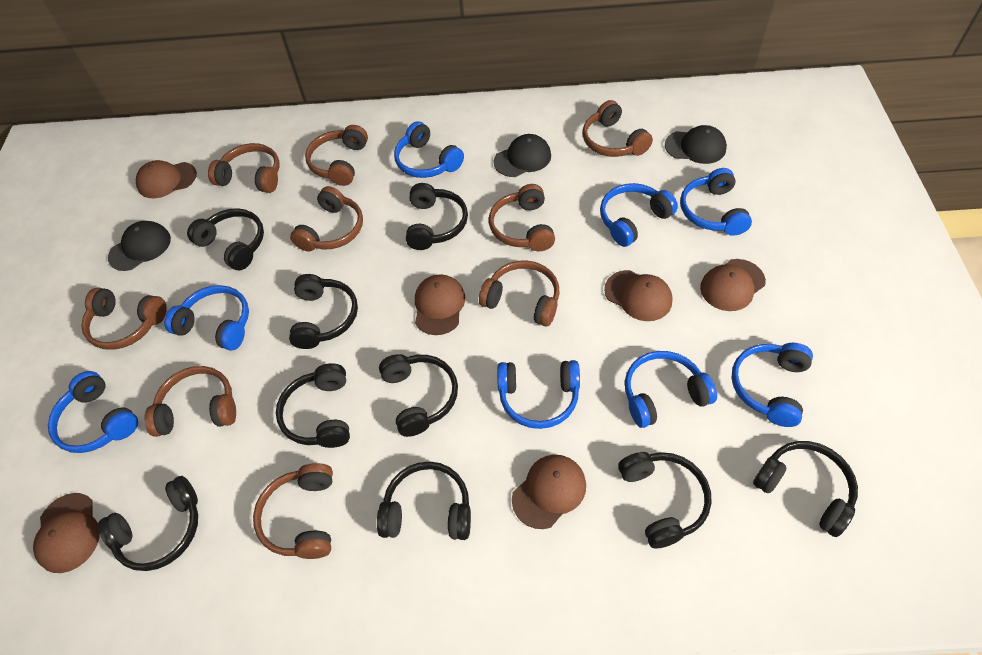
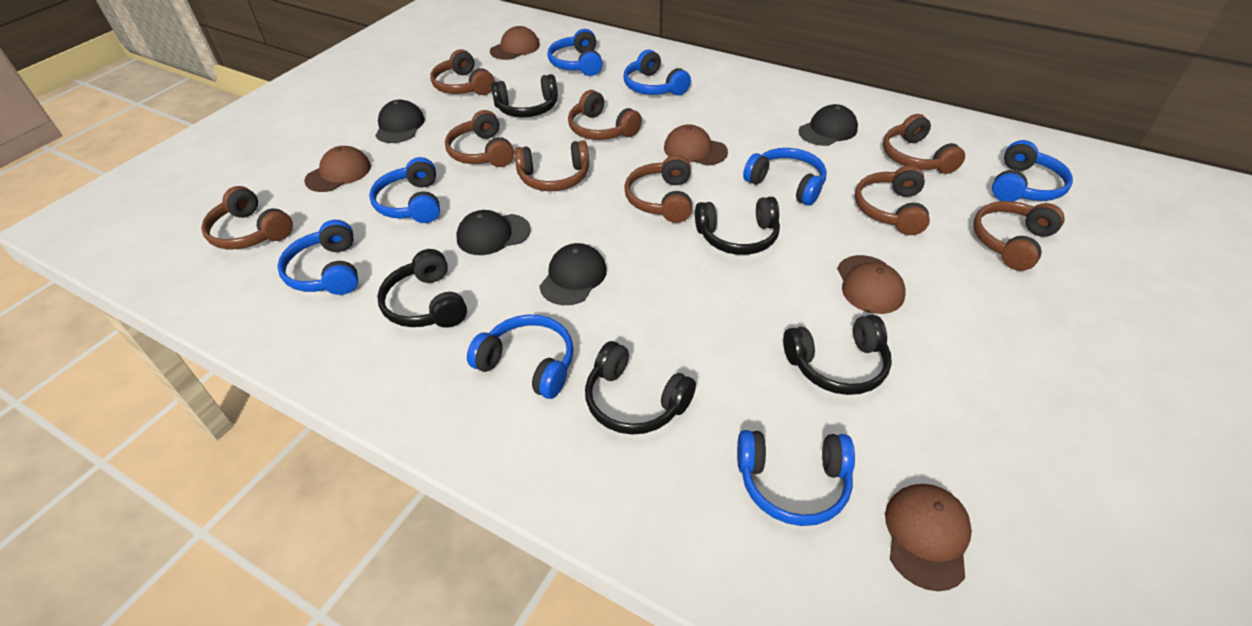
black cap: 3 -> 4
black headphones: 9 -> 5
brown cap: 6 -> 5

